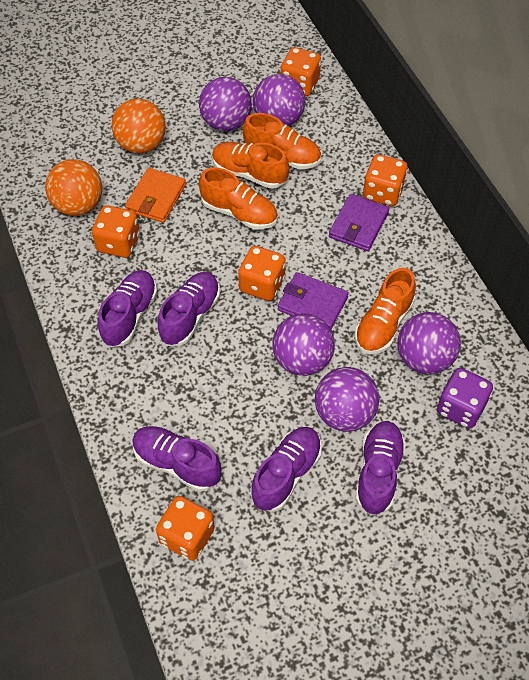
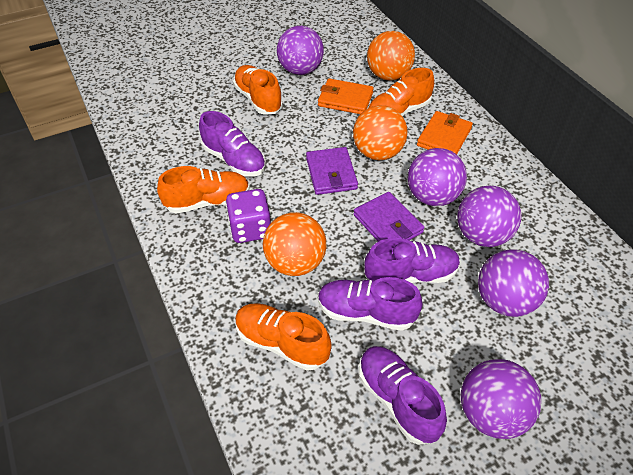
orange ball: 2 -> 3
orange dice: 5 -> 0
orange wallet: 1 -> 2
purple shoe: 5 -> 4

